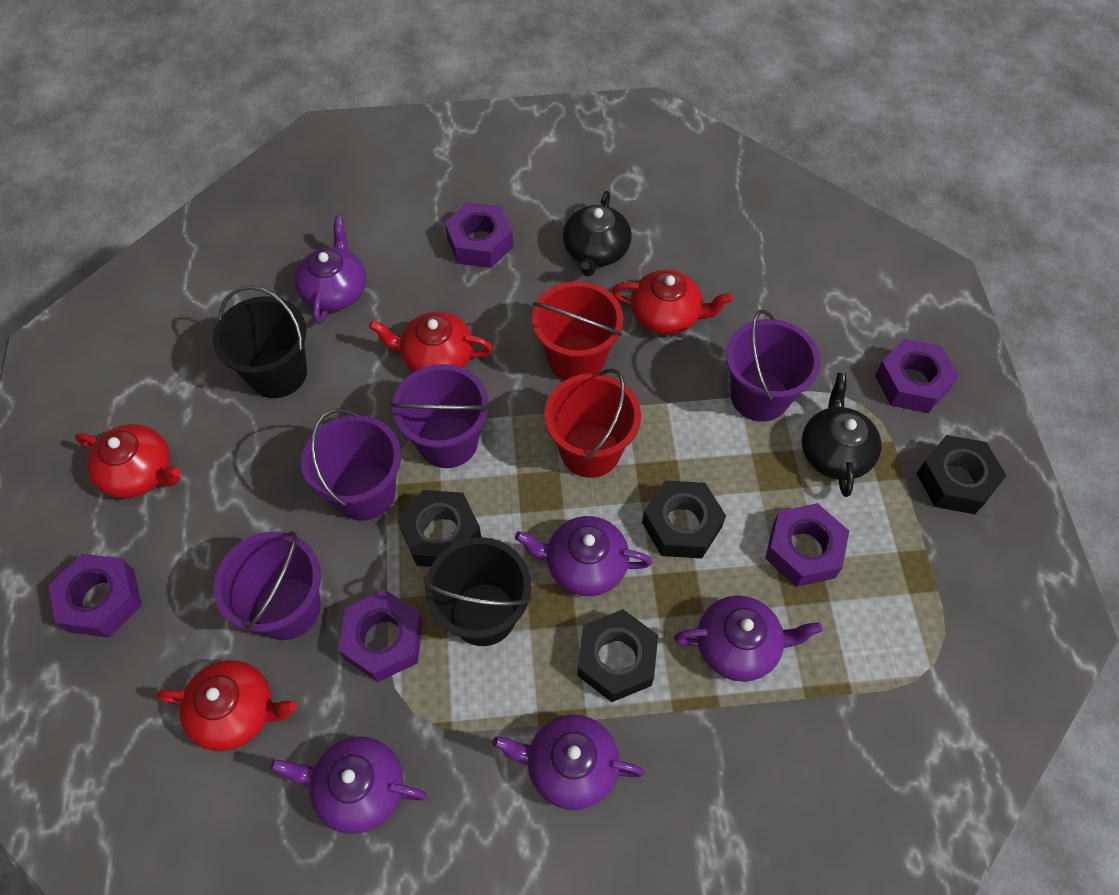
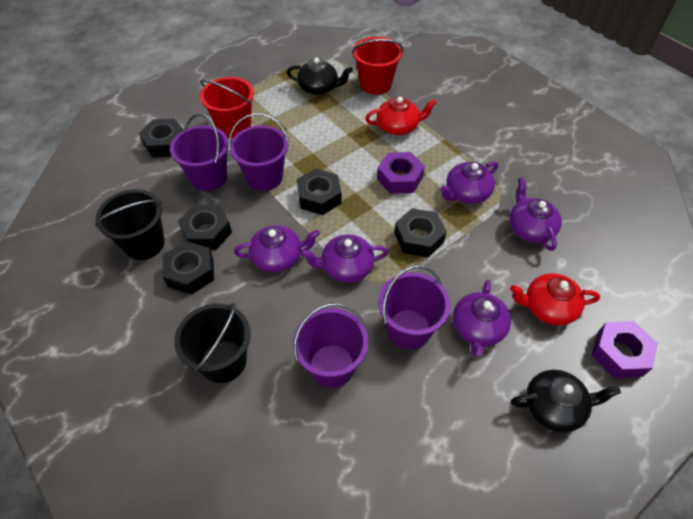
black nut: 4 -> 5
purple nut: 5 -> 2
red teapot: 4 -> 2

